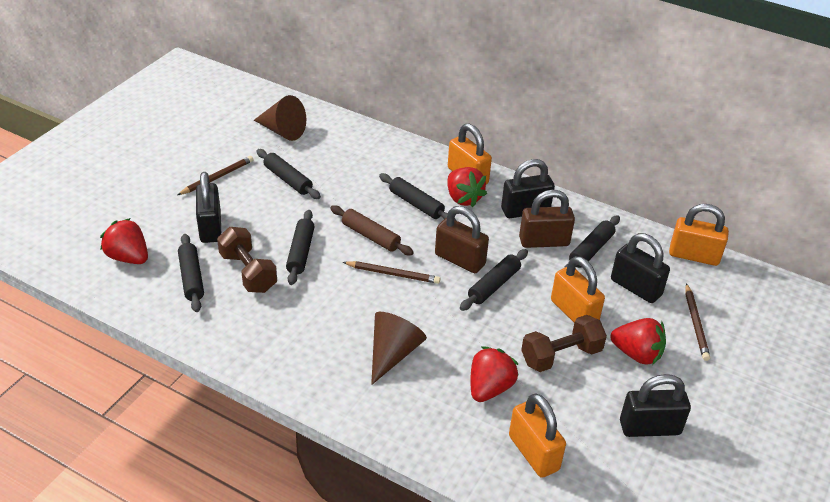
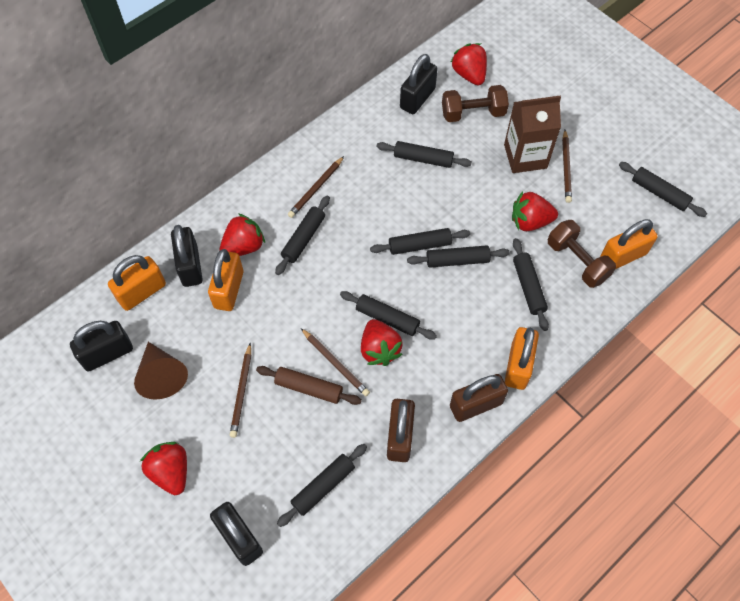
black rolling pin: 6 -> 8
brown carton: 0 -> 1
brown cone: 2 -> 1
brown pencil: 3 -> 4
red strawberry: 4 -> 5

